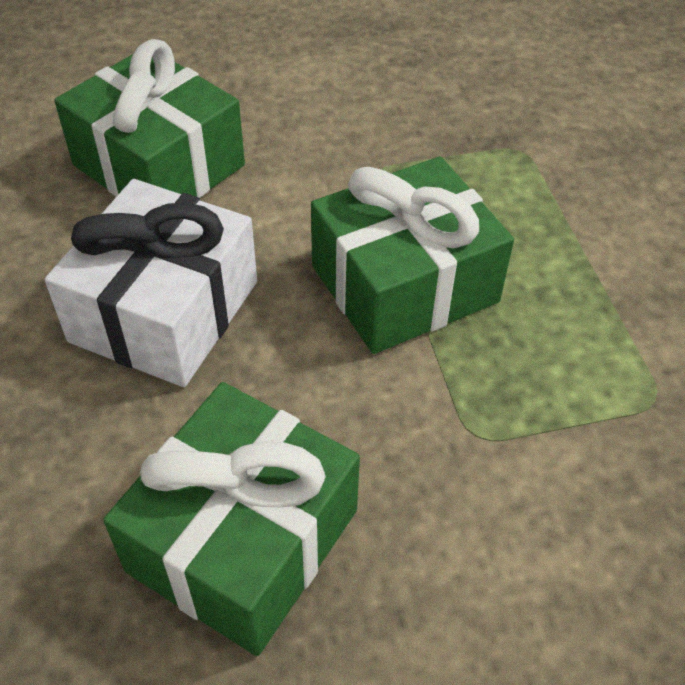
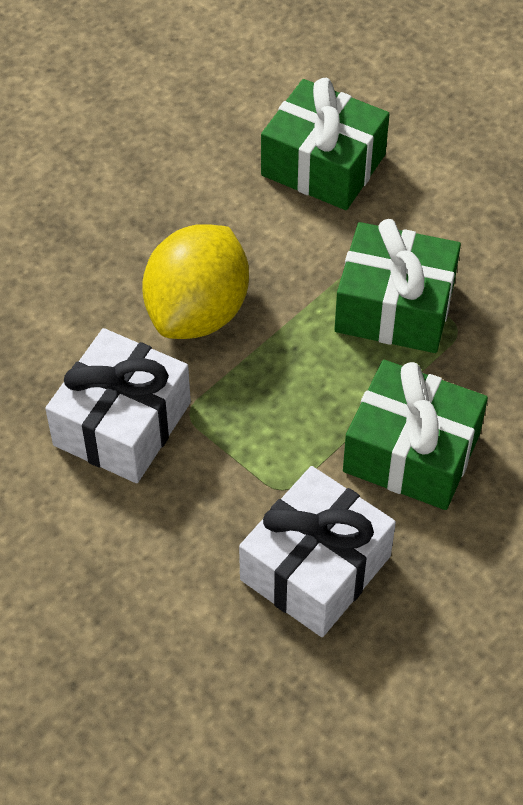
white gift: 1 -> 2
yellow lemon: 0 -> 1

